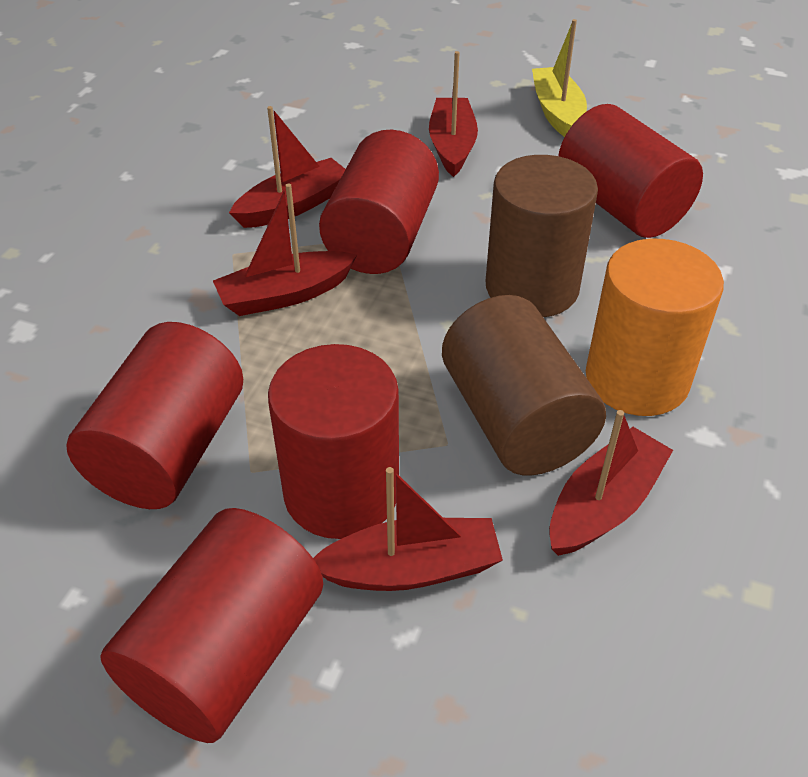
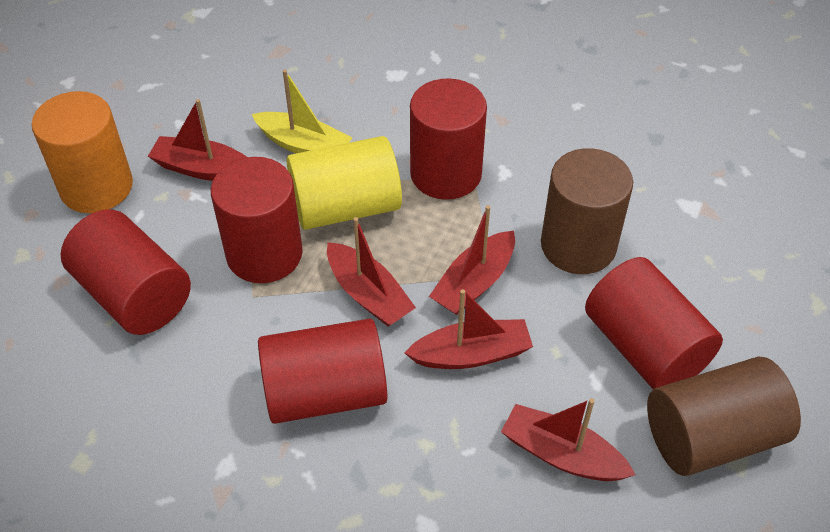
yellow cylinder: 0 -> 1

